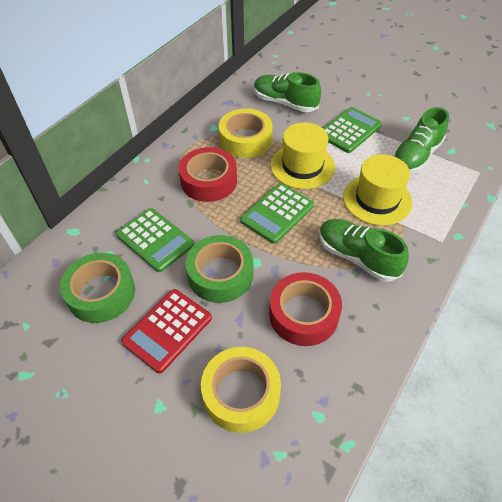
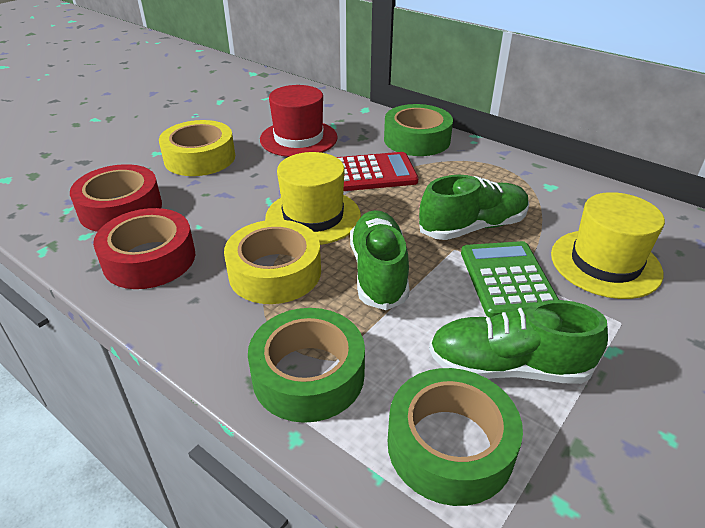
green calculator: 3 -> 1
green tape: 2 -> 3
red hat: 0 -> 1

